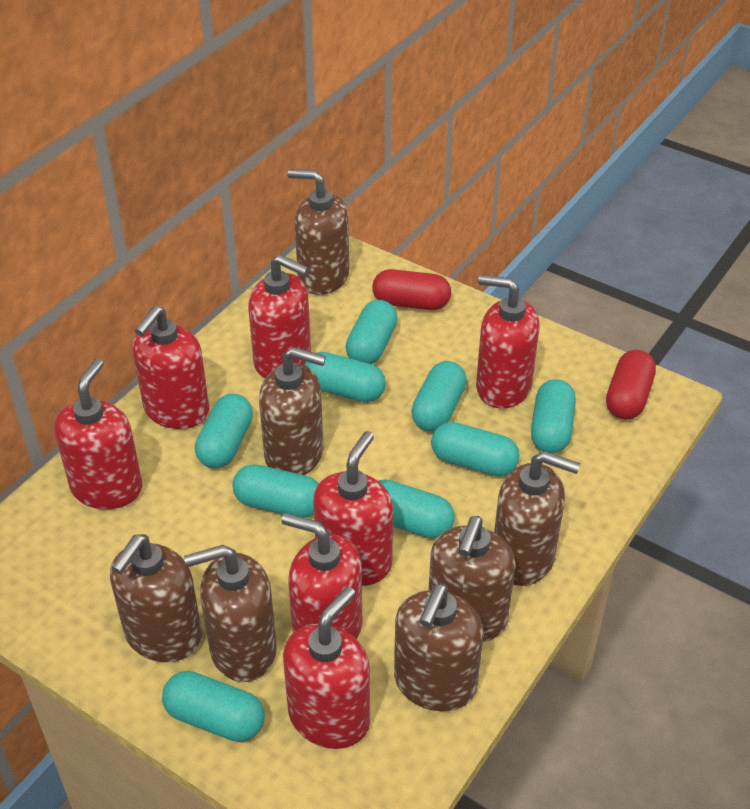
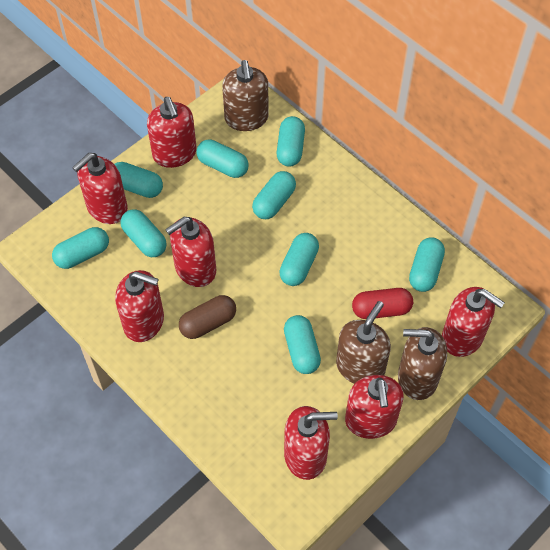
brown capsule: 0 -> 1
brown soap dispenser: 7 -> 3
red capsule: 2 -> 1

